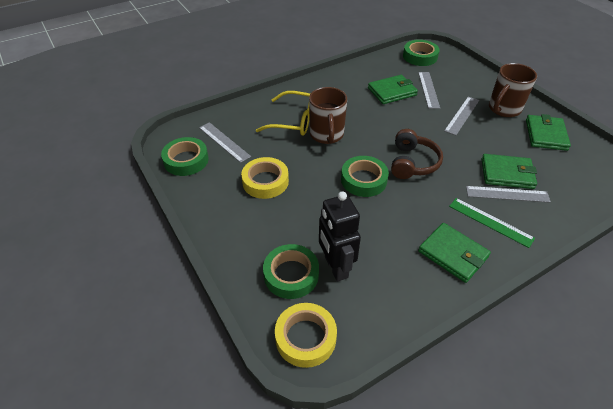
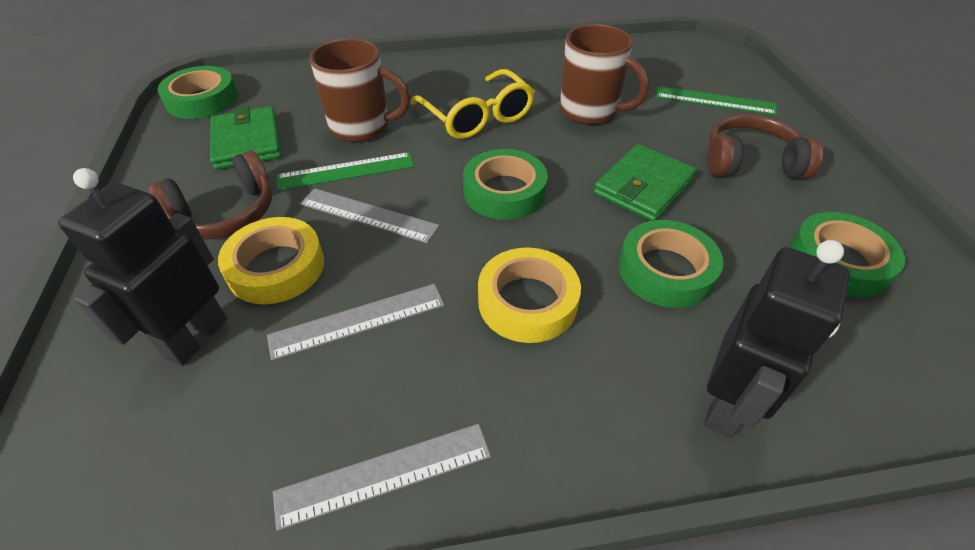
black robot: 1 -> 2
brown headphones: 1 -> 2
green ruler: 1 -> 2
green wallet: 4 -> 2
grey ruler: 4 -> 3

